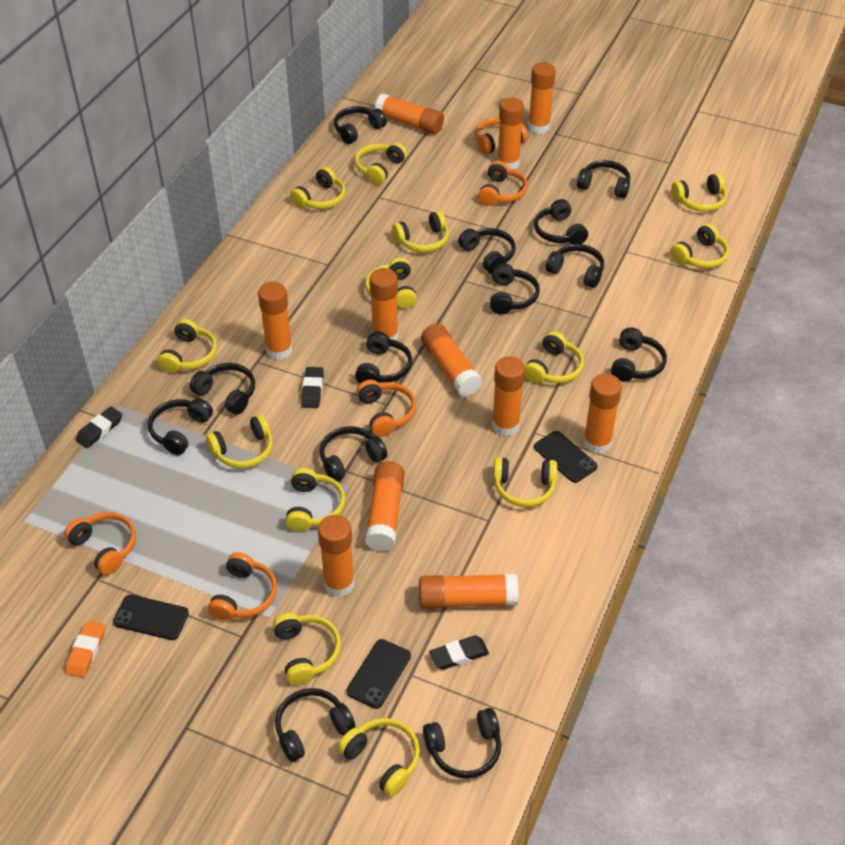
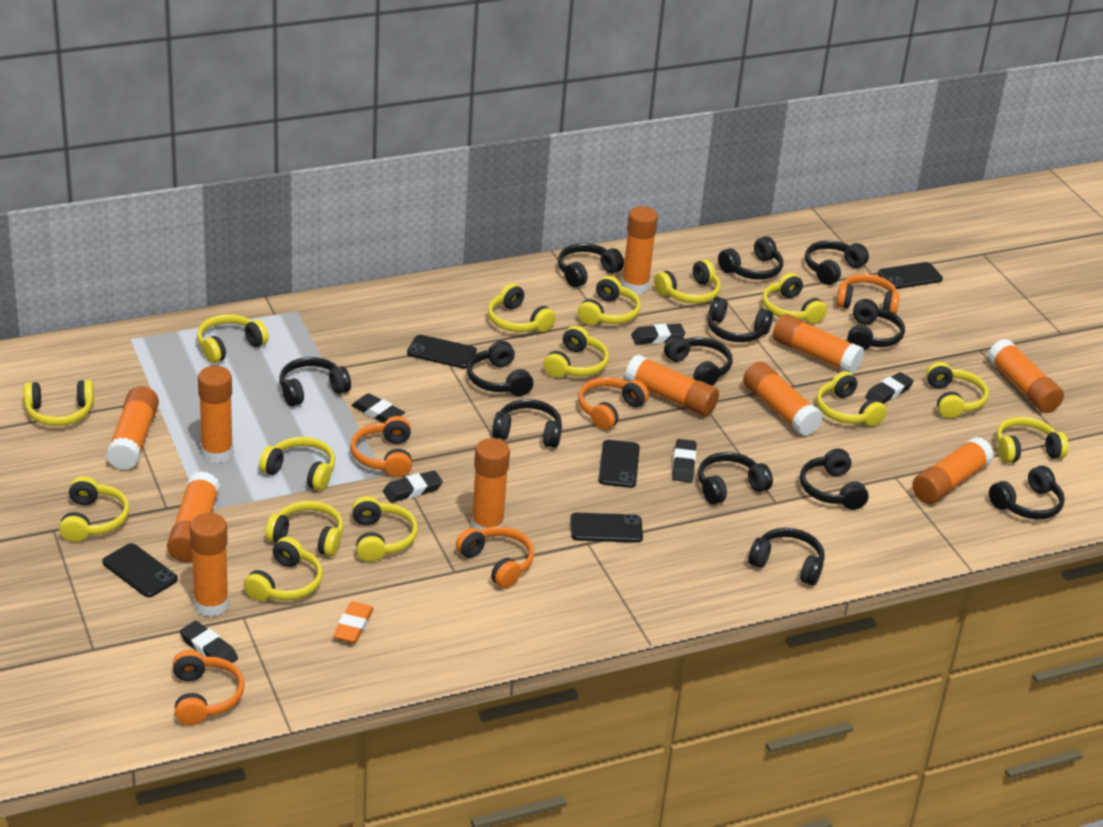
black eraser: 3 -> 6
black phone: 3 -> 5
yellow headphones: 13 -> 15

